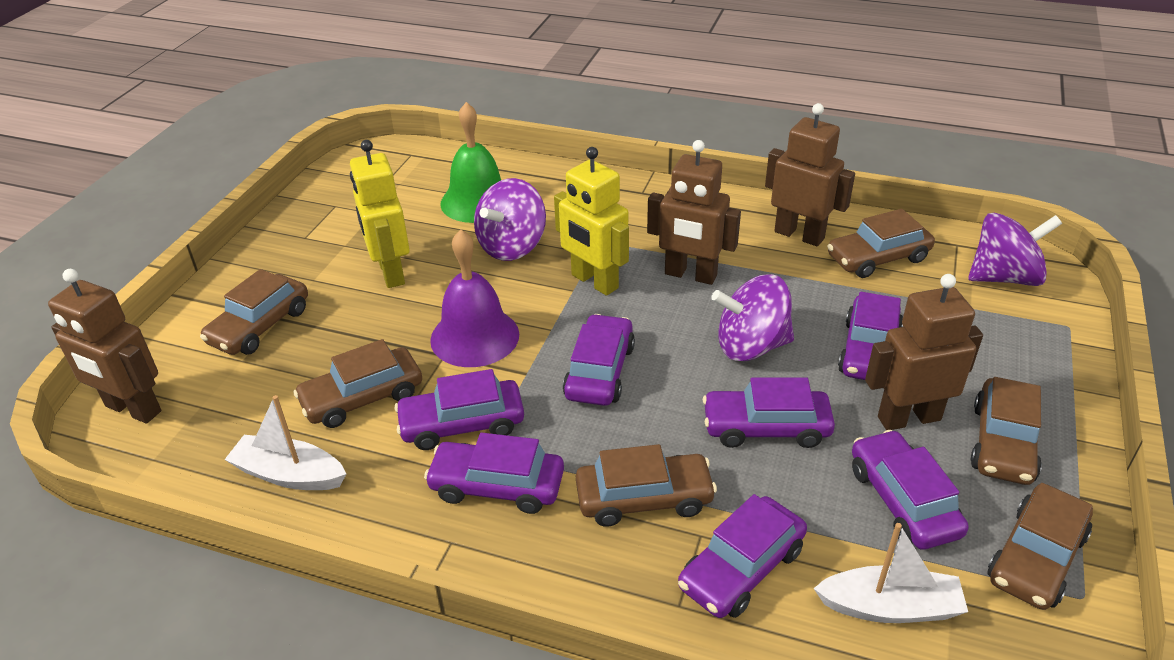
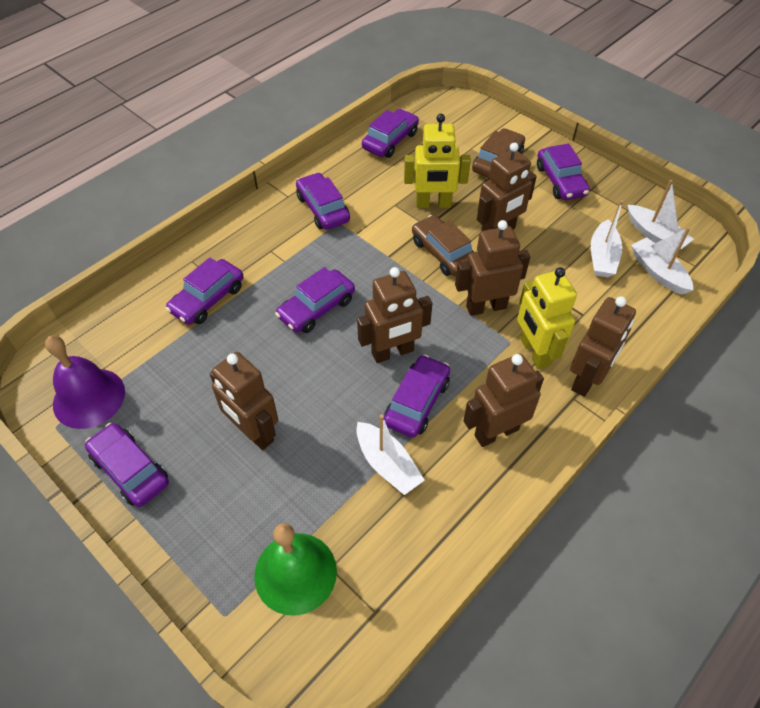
brown car: 6 -> 2
brown robot: 4 -> 6
purple spinning top: 3 -> 0
white boat: 2 -> 4

